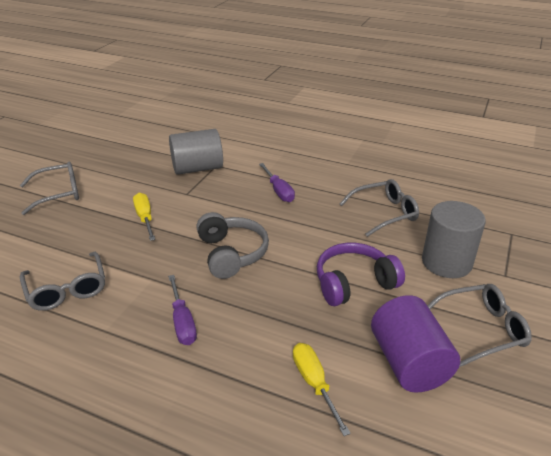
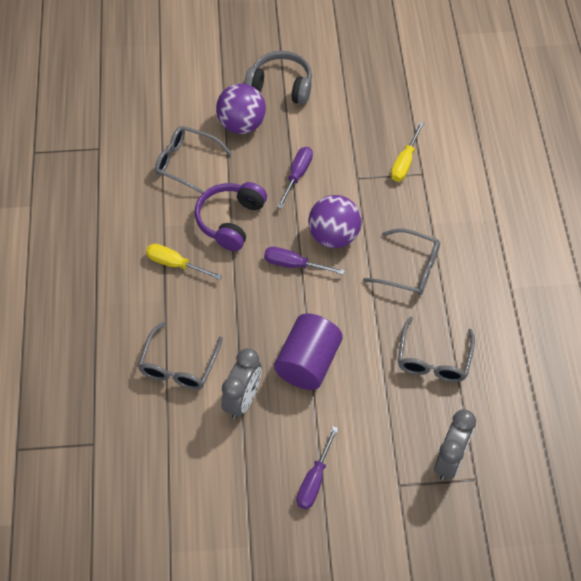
grey clock: 0 -> 2
grey cylinder: 2 -> 0
purple ball: 0 -> 2
purple screwdriver: 2 -> 3

